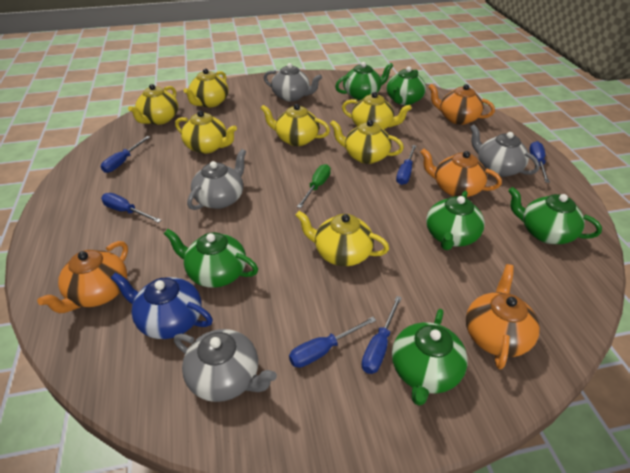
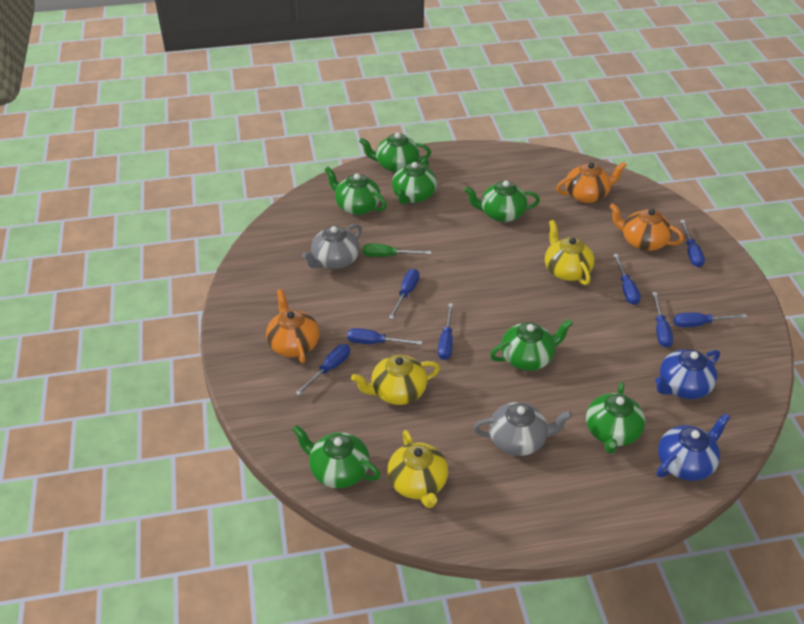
blue screwdriver: 6 -> 8
blue teapot: 1 -> 2
green teapot: 6 -> 7
grey teapot: 4 -> 2
orange teapot: 4 -> 3
yellow teapot: 7 -> 3

